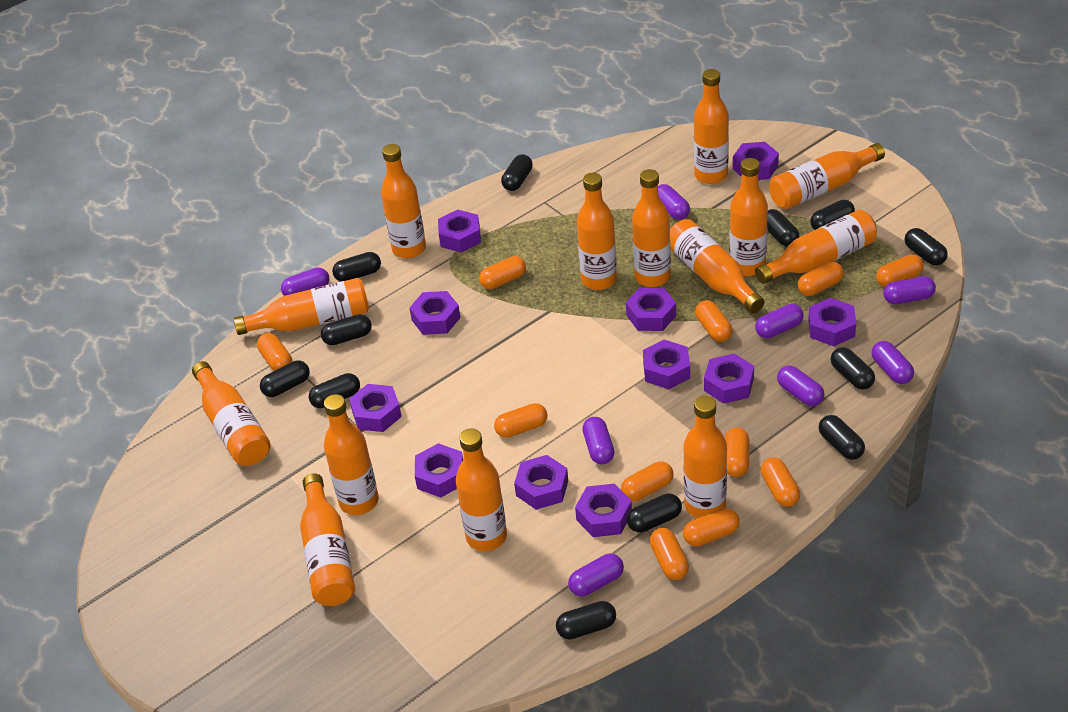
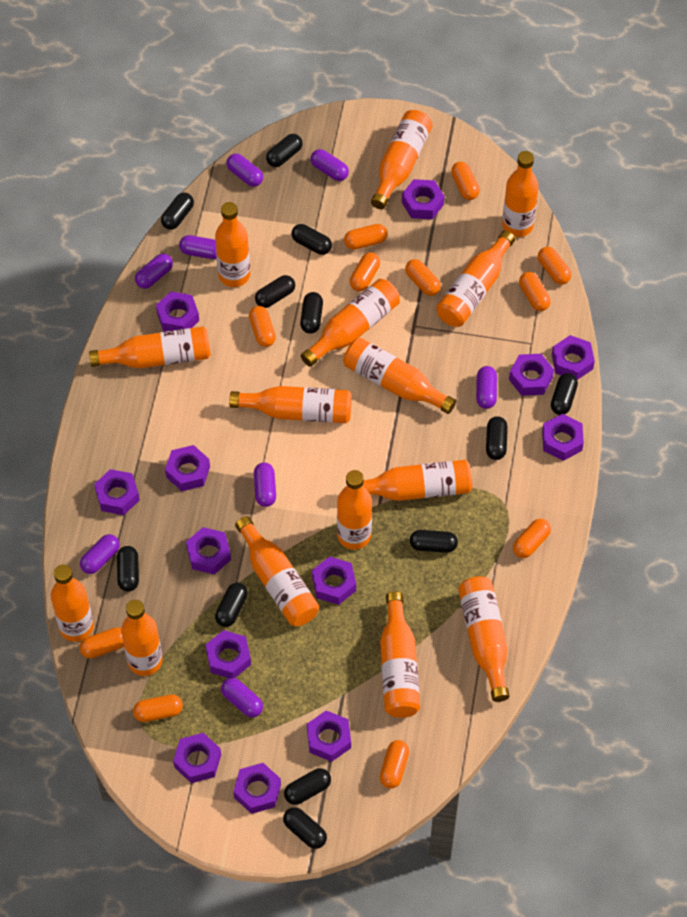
orange bottle: 14 -> 15
purple nut: 11 -> 13

